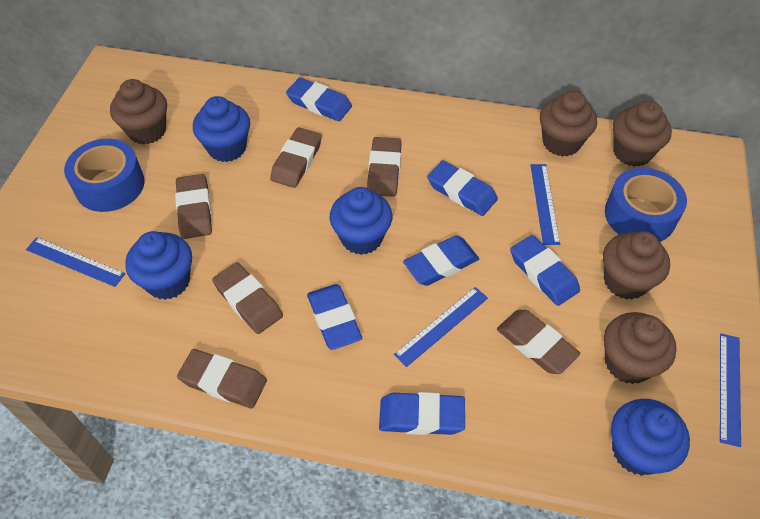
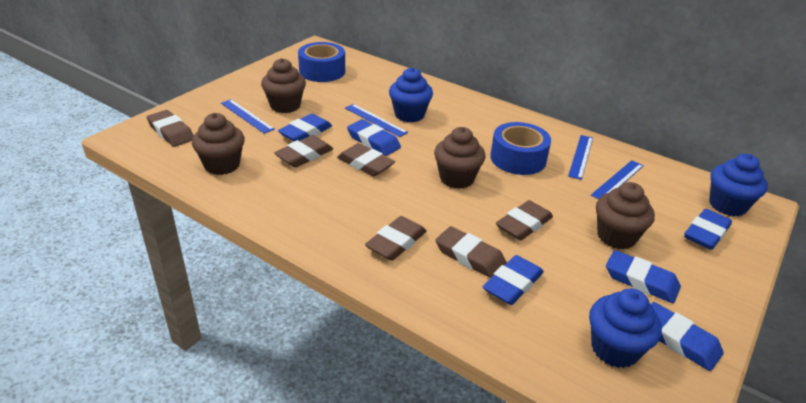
blue cupcake: 4 -> 3
brown cupcake: 5 -> 4

